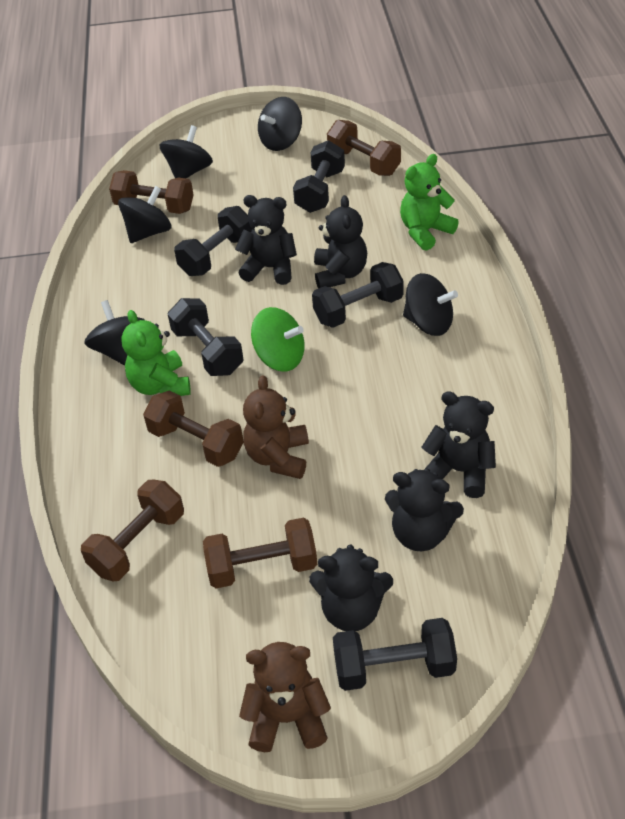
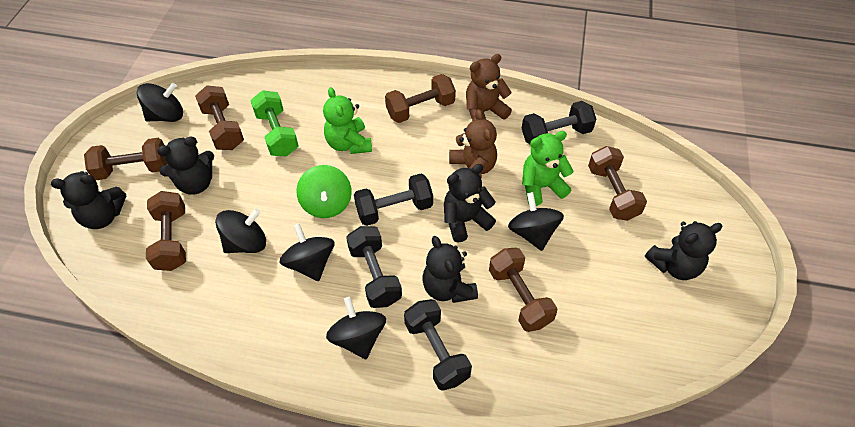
black dumbbell: 5 -> 4
brown dumbbell: 5 -> 6
green dumbbell: 0 -> 1

